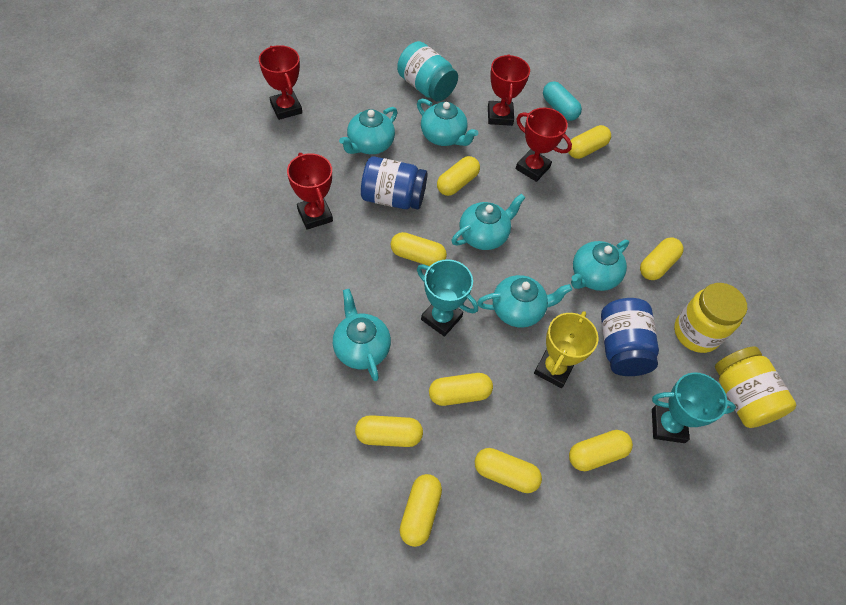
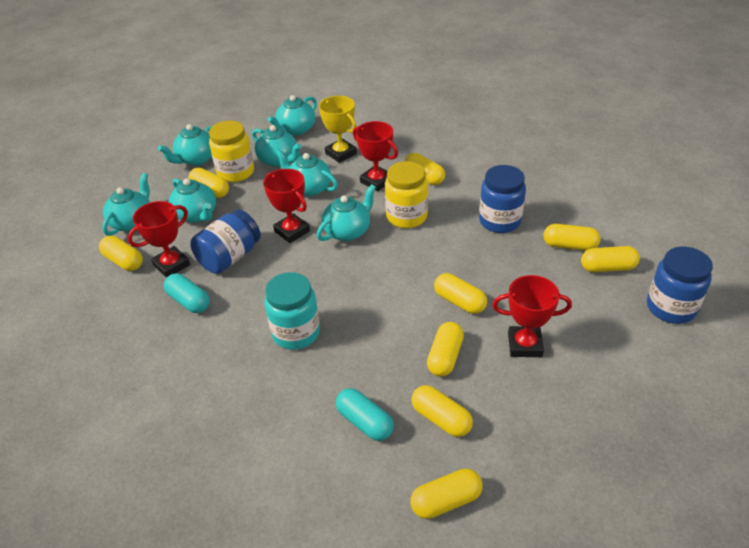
blue jar: 2 -> 3
turquoise capsule: 1 -> 2
turquoise teapot: 6 -> 7
turquoise trophy: 2 -> 0

